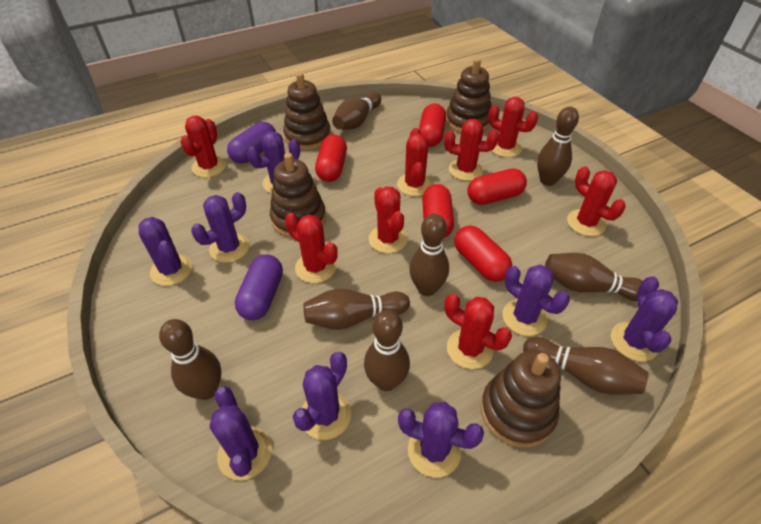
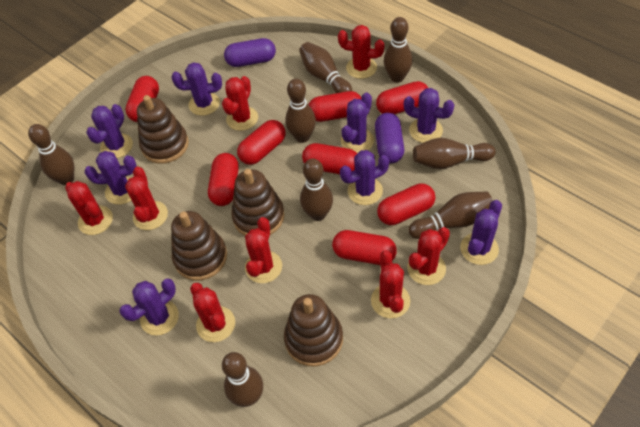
red capsule: 5 -> 8

